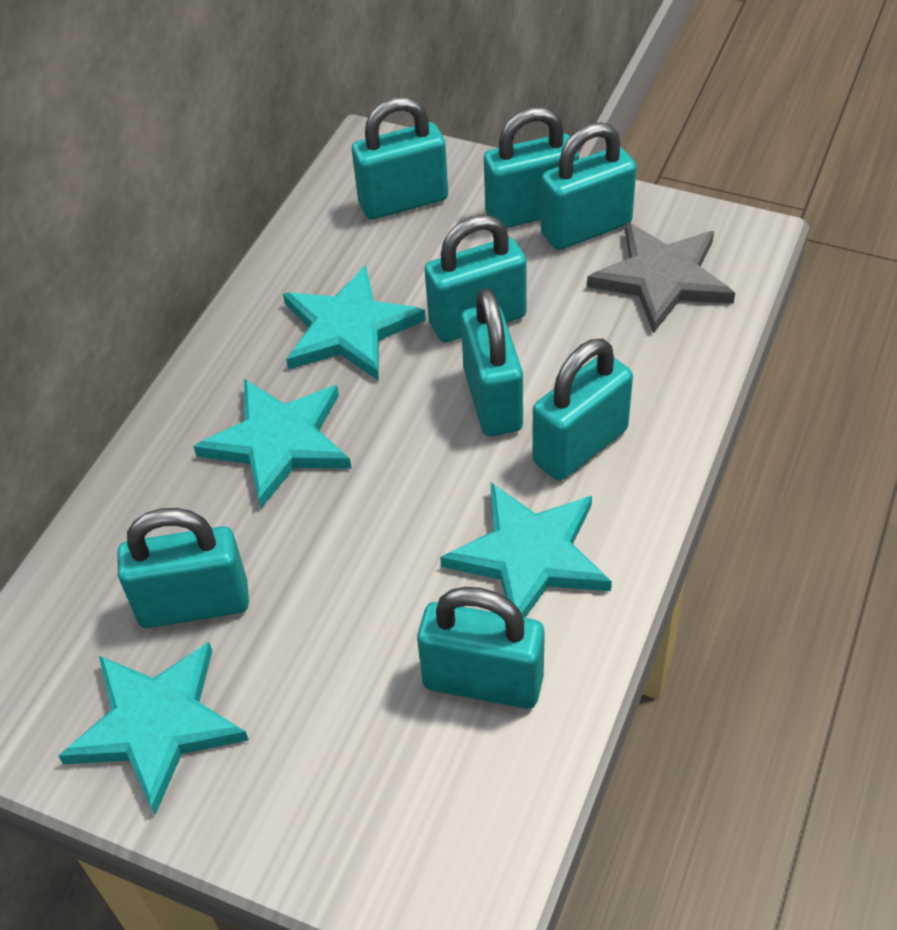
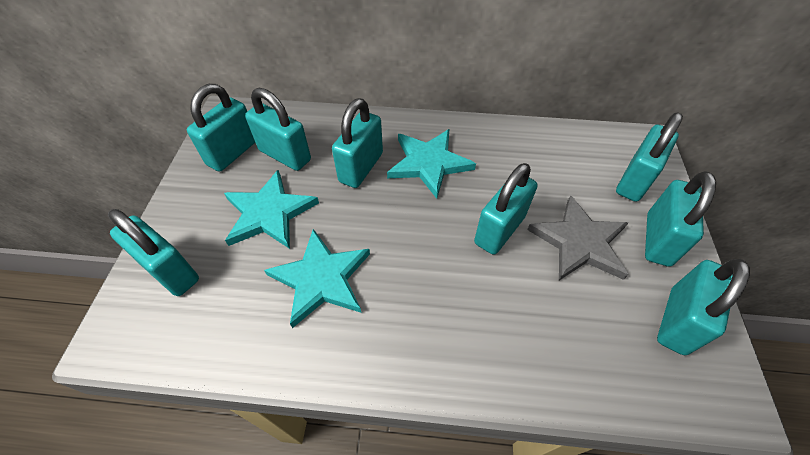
turquoise star: 4 -> 3

